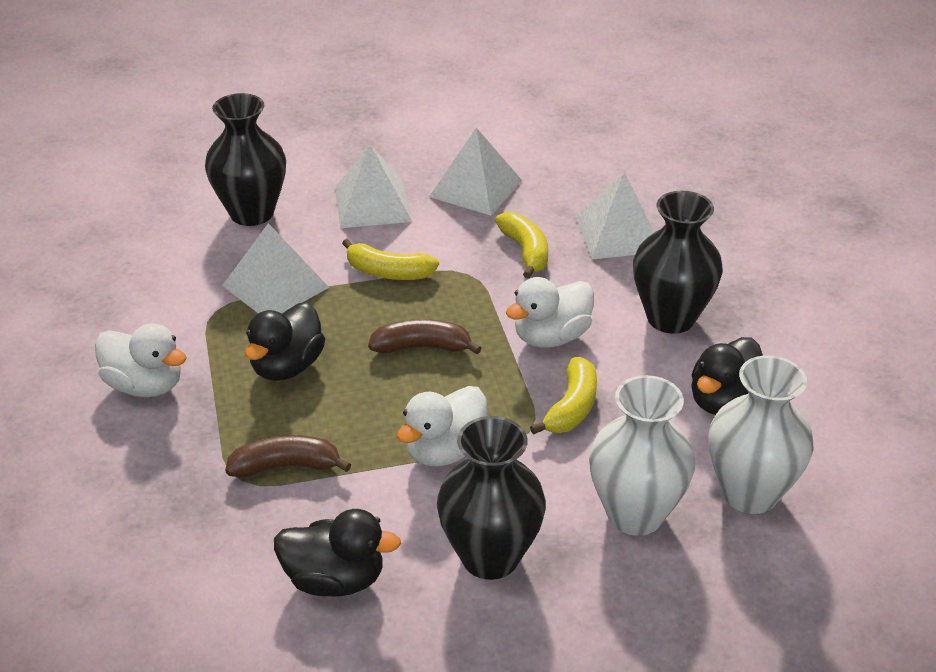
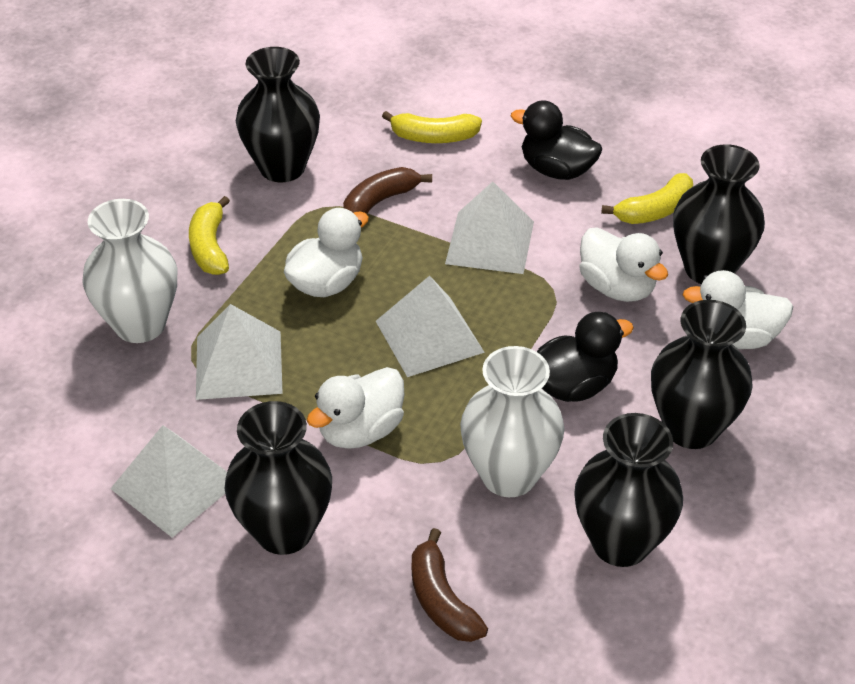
black duck: 3 -> 2
black vase: 3 -> 5
white duck: 3 -> 4

